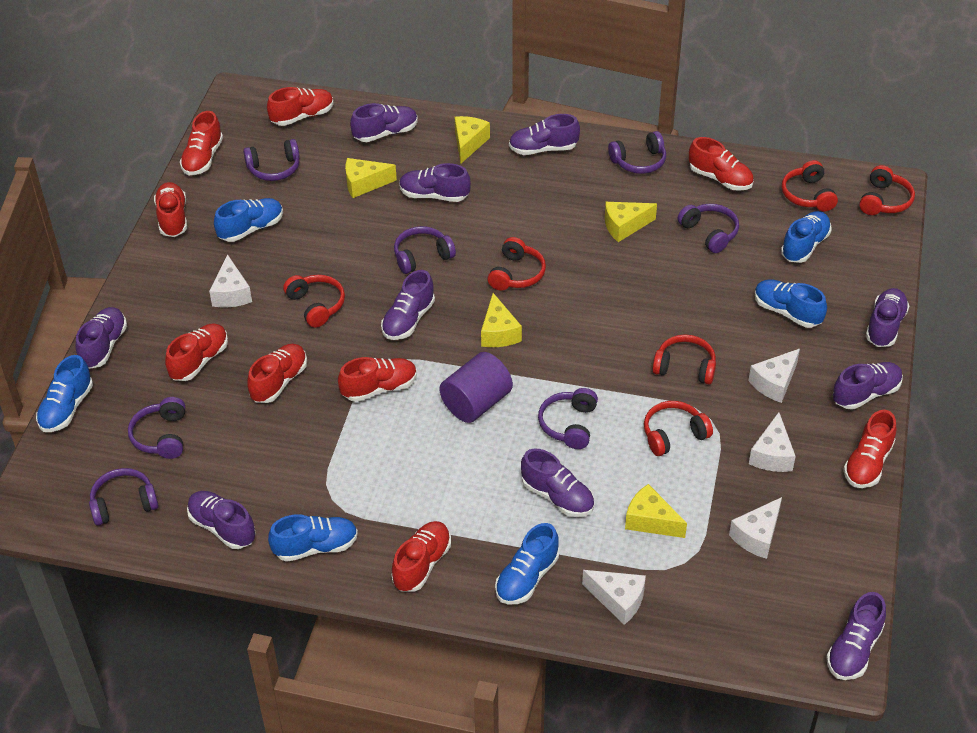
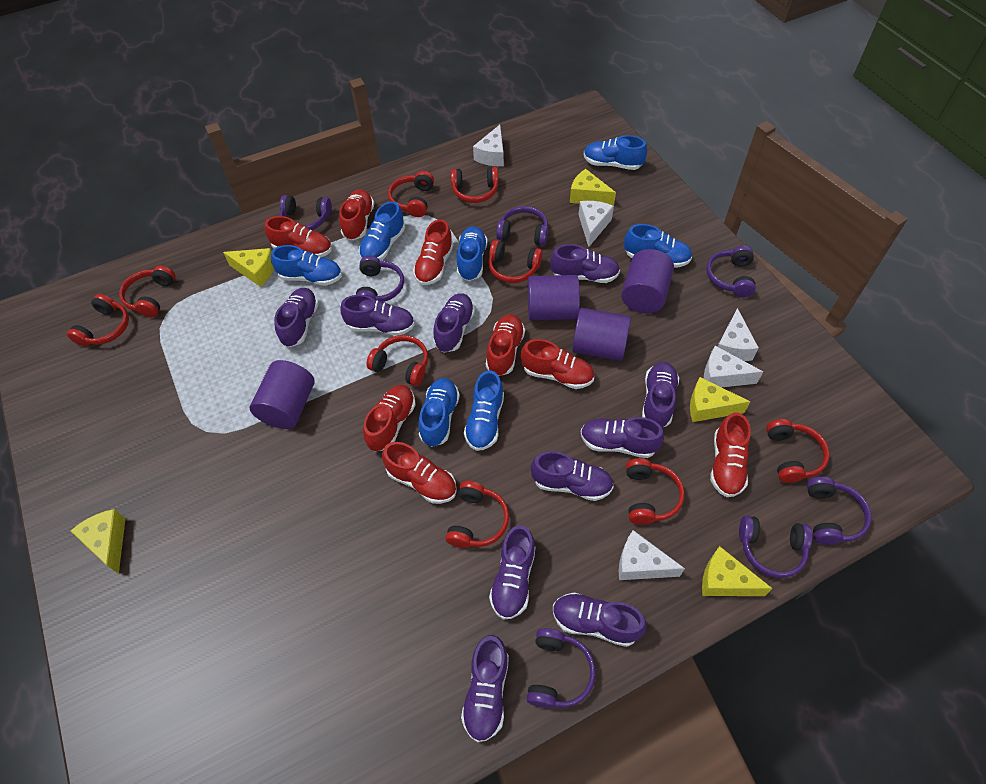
blue shoe: 6 -> 7
purple cylinder: 1 -> 4
red headphones: 6 -> 9
red shoe: 9 -> 8

